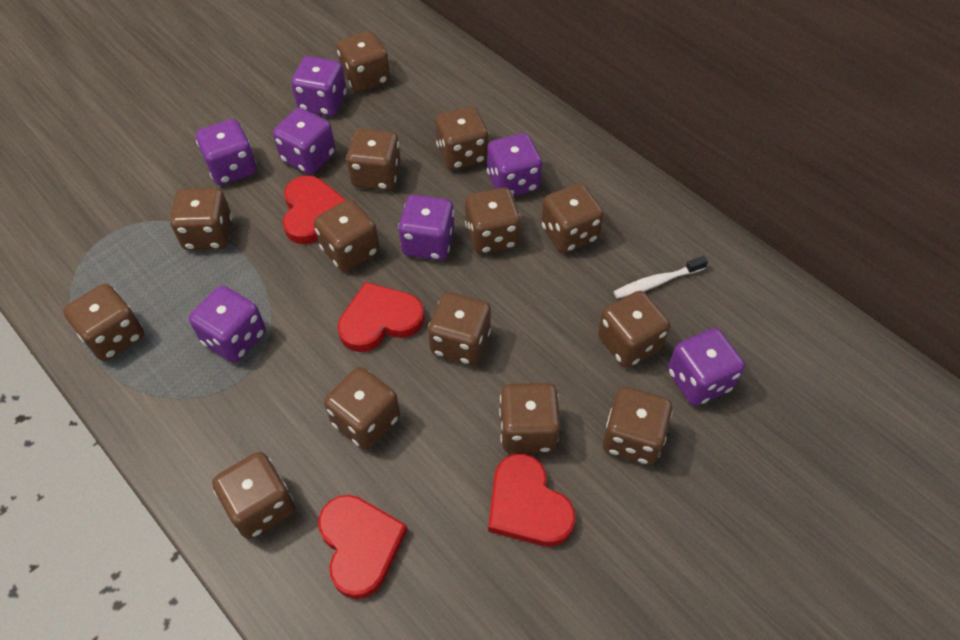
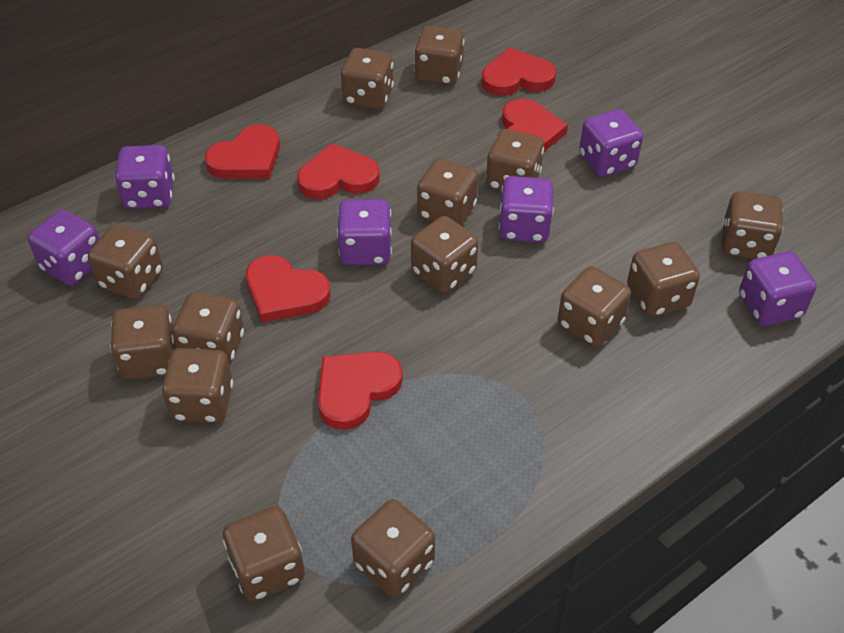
purple dice: 7 -> 6
red heart: 4 -> 6
white toothbrush: 1 -> 0

